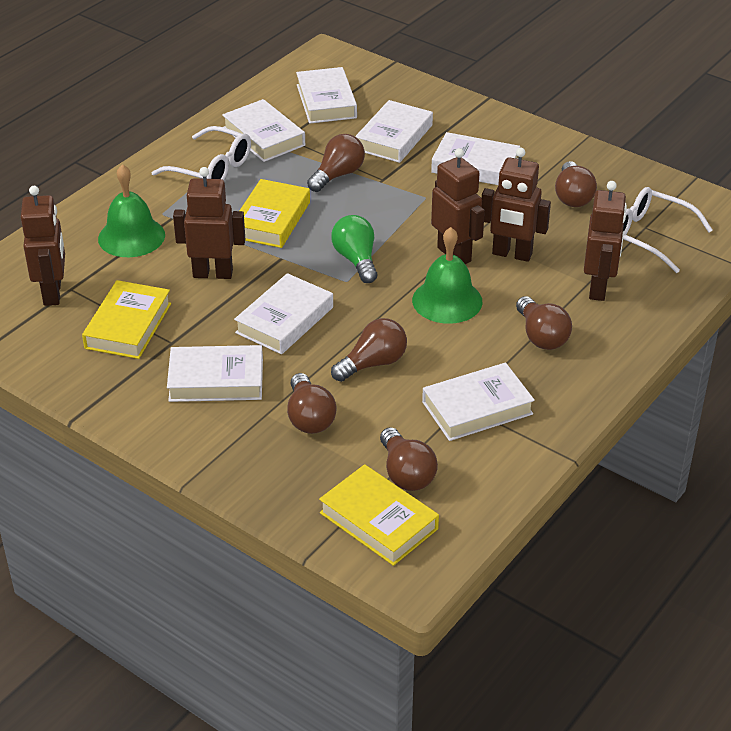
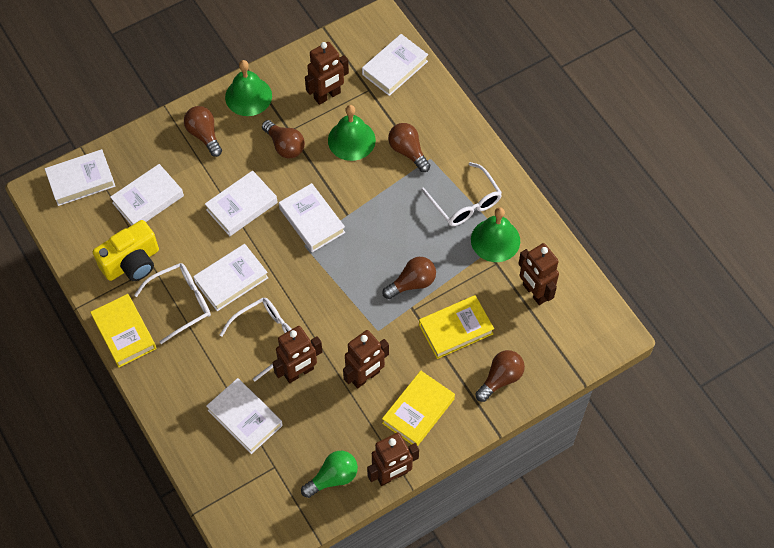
brown light bulb: 6 -> 5
green bell: 2 -> 3
white glasses: 2 -> 3
yellow camera: 0 -> 1

